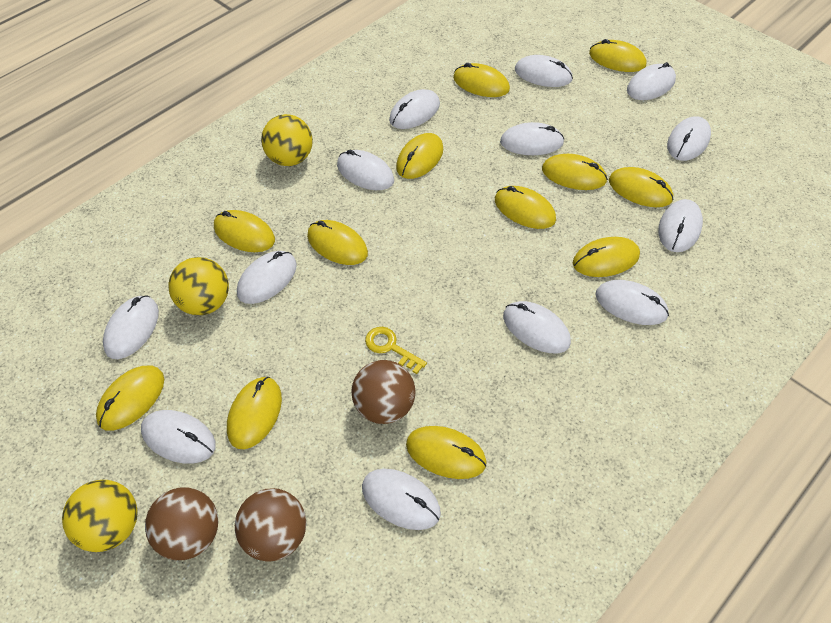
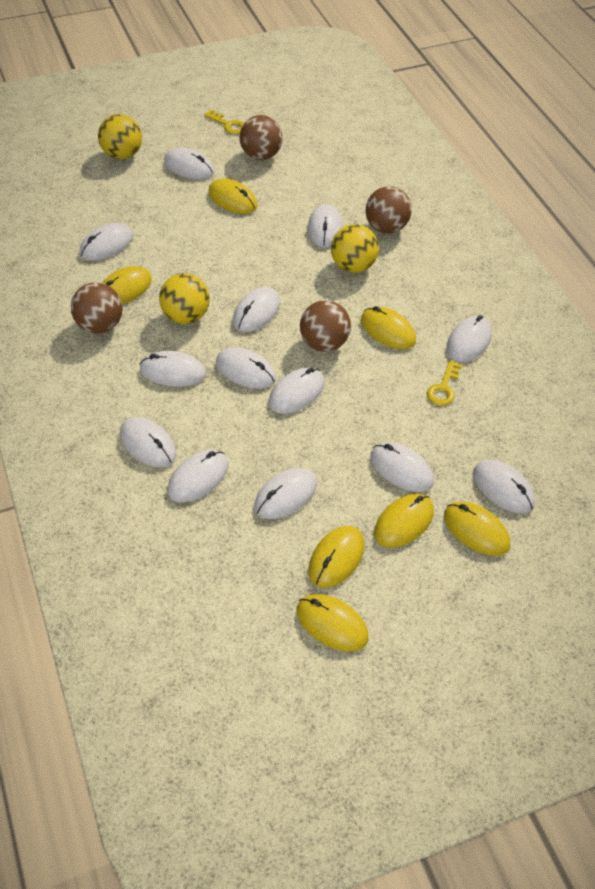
brown ball: 3 -> 4
yellow key: 1 -> 2
yellow mouse: 12 -> 7

